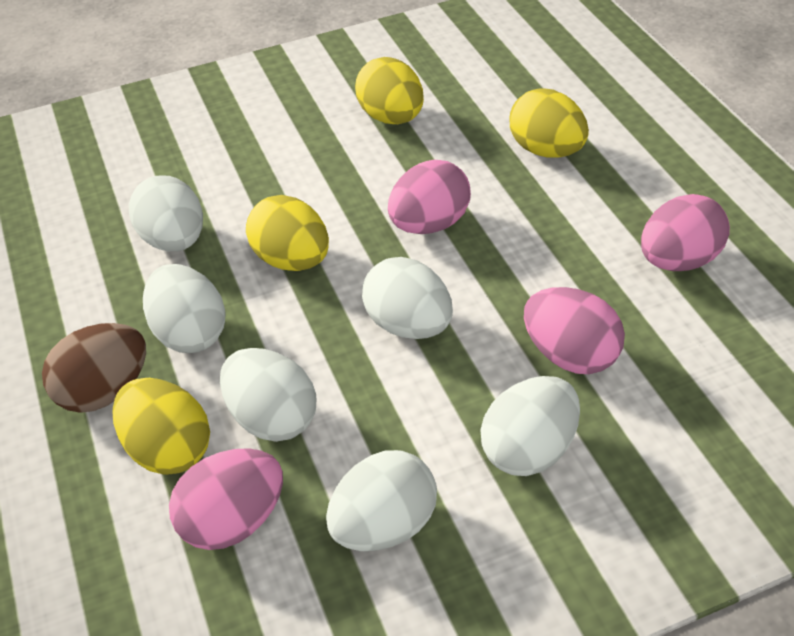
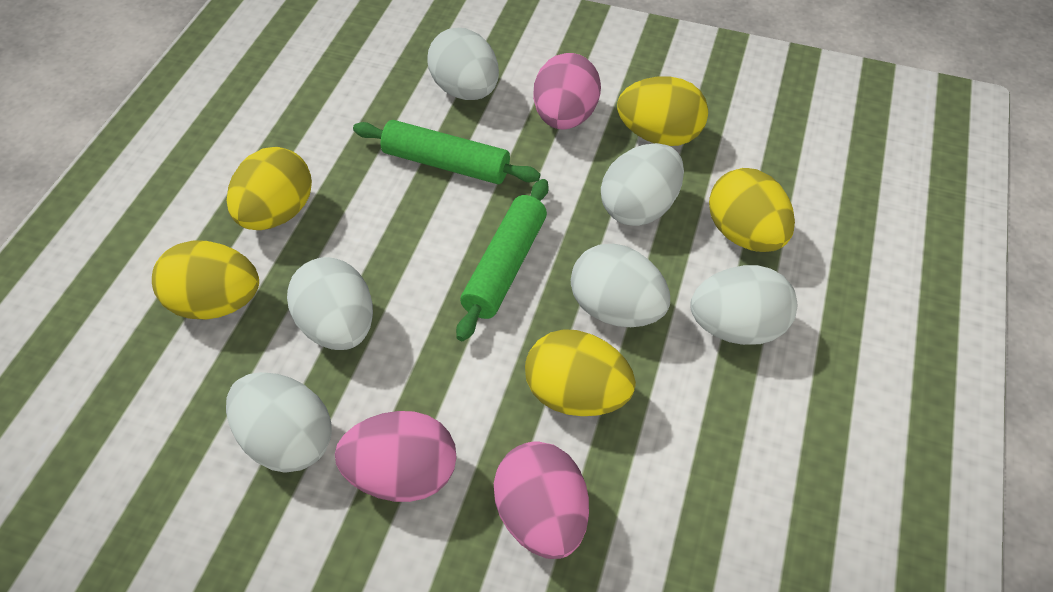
brown egg: 1 -> 0
green rolling pin: 0 -> 2
pink egg: 4 -> 3
yellow egg: 4 -> 5

